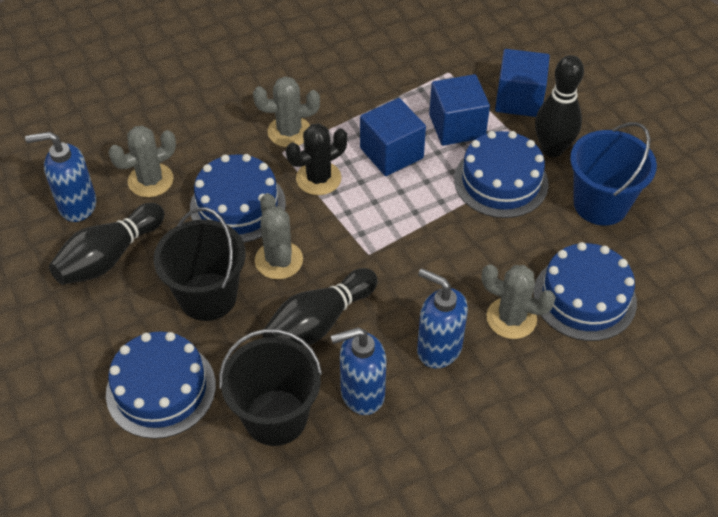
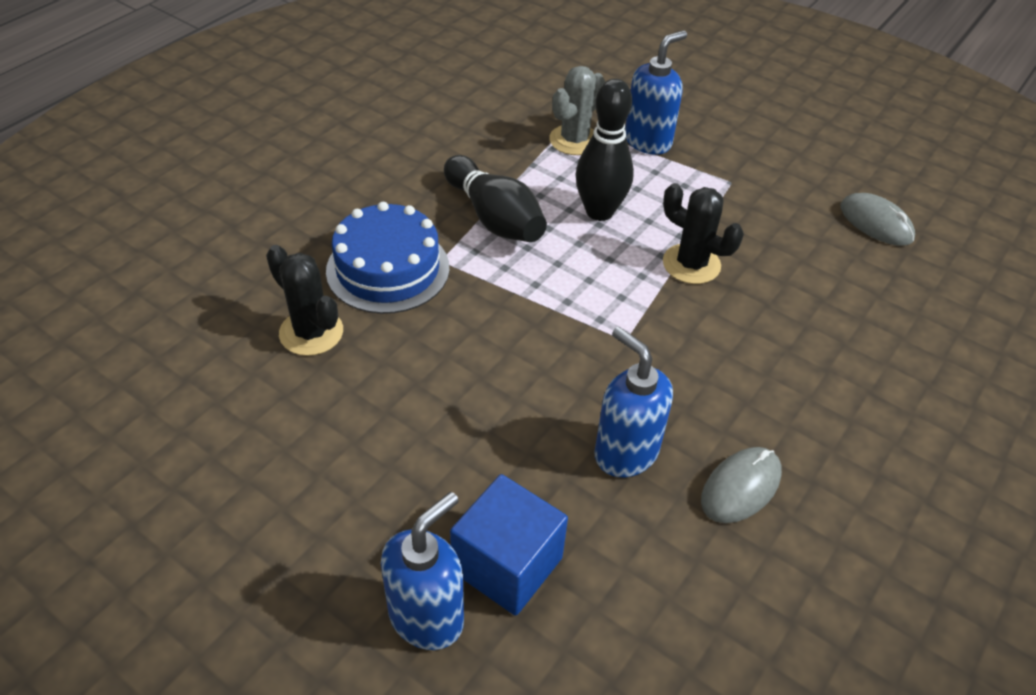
black bowling pin: 3 -> 2
black bucket: 2 -> 0
black cactus: 1 -> 2
blue bucket: 1 -> 0
blue cake: 4 -> 1
blue cube: 3 -> 1
grey cactus: 4 -> 1
grey mouse: 0 -> 2

